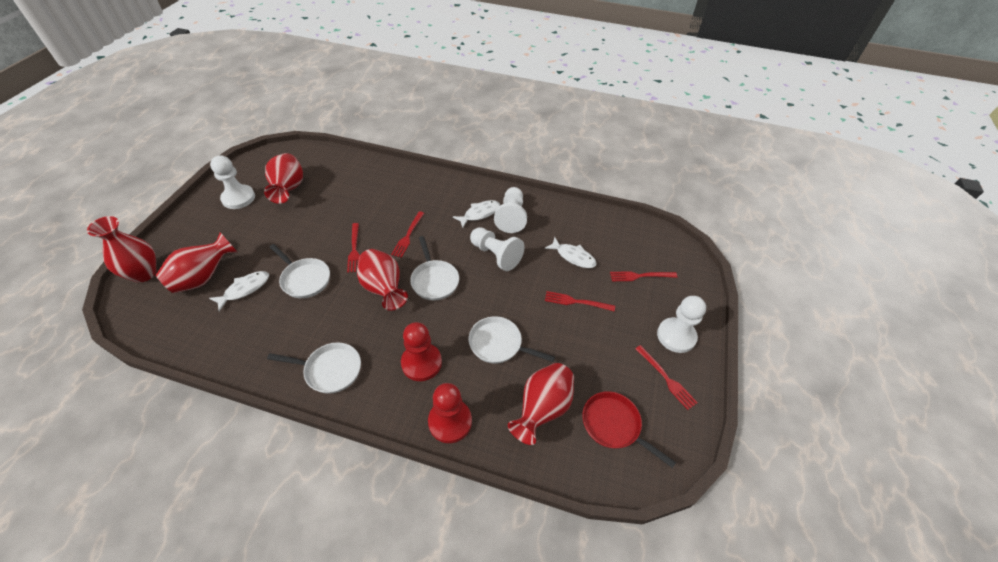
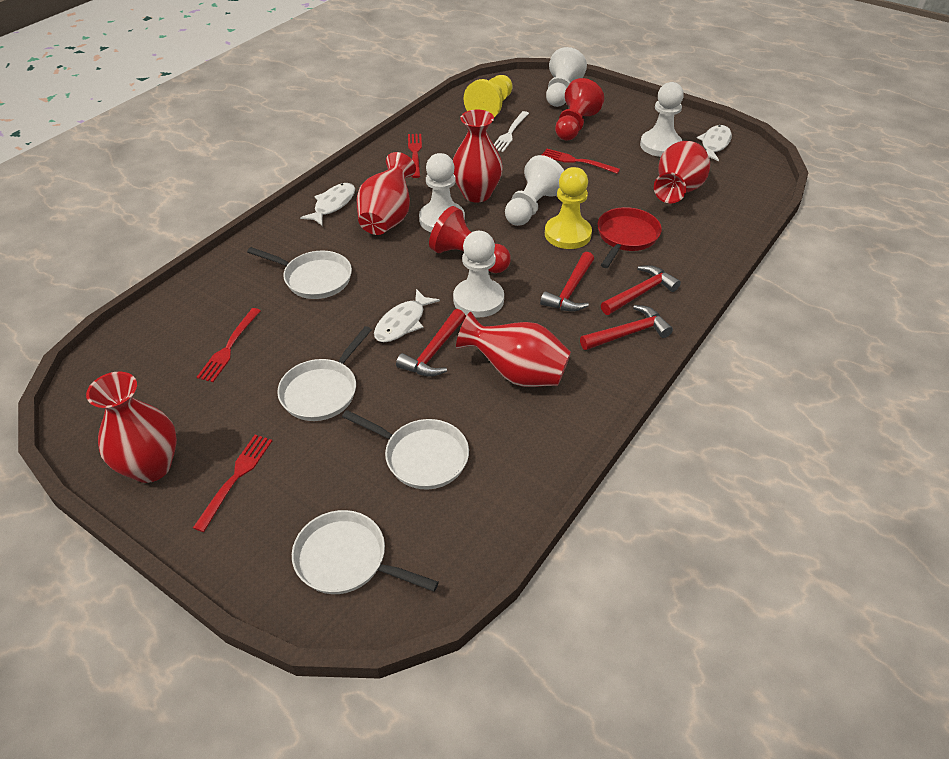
red fork: 5 -> 4
red hammer: 0 -> 4
white fork: 0 -> 1
white pawn: 4 -> 5
yellow pawn: 0 -> 2

